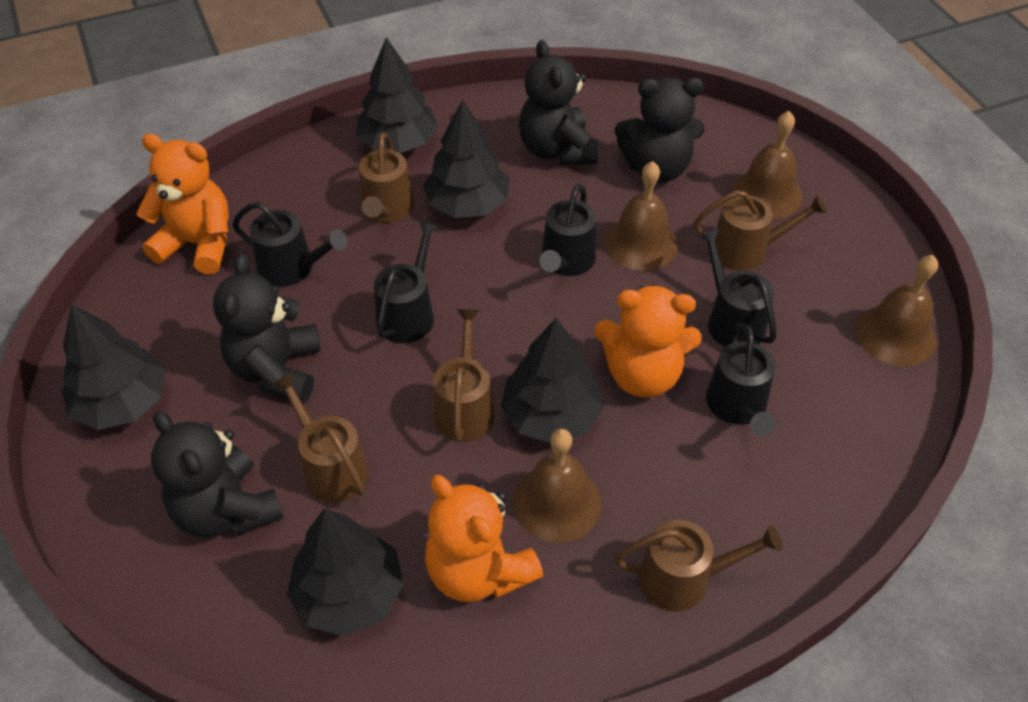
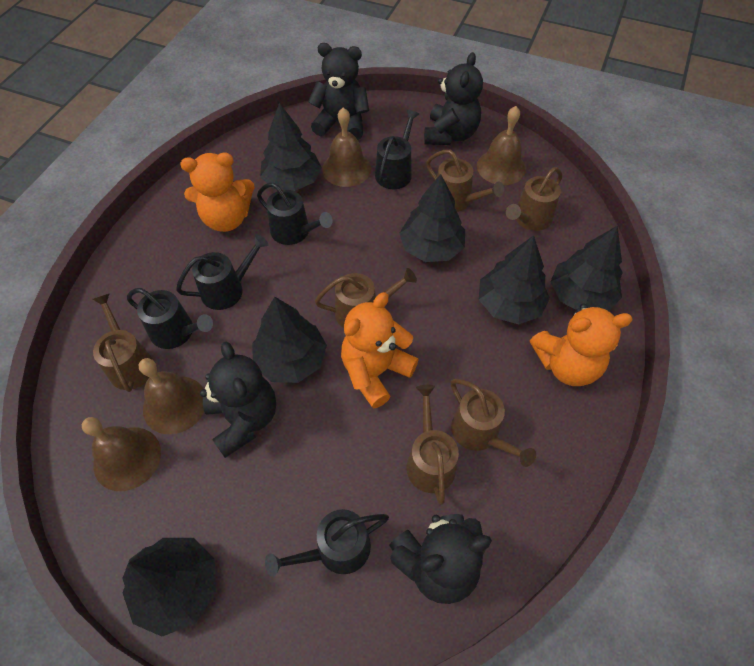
black tree: 5 -> 6
brown watering can: 5 -> 6

